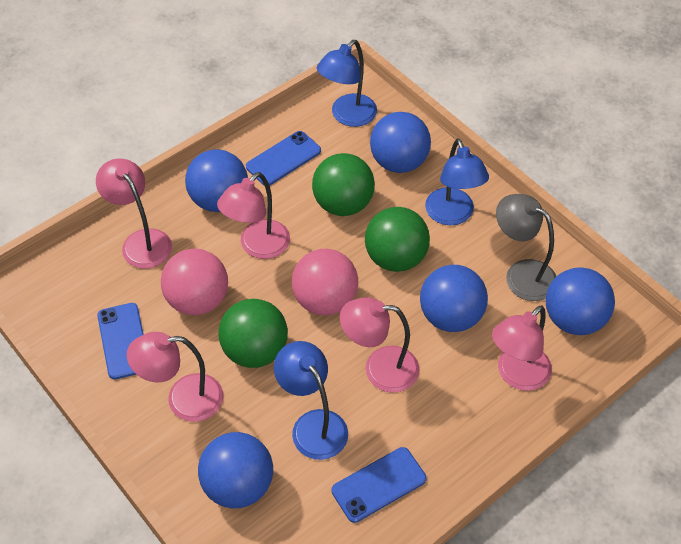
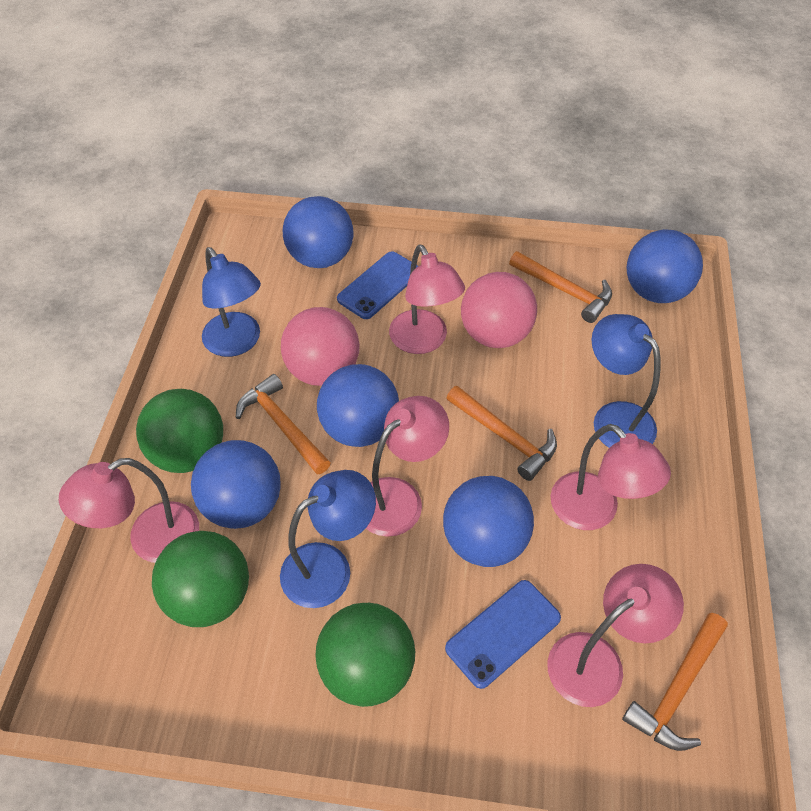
blue phone: 3 -> 2
grey lamp: 1 -> 0
orange hammer: 0 -> 4

